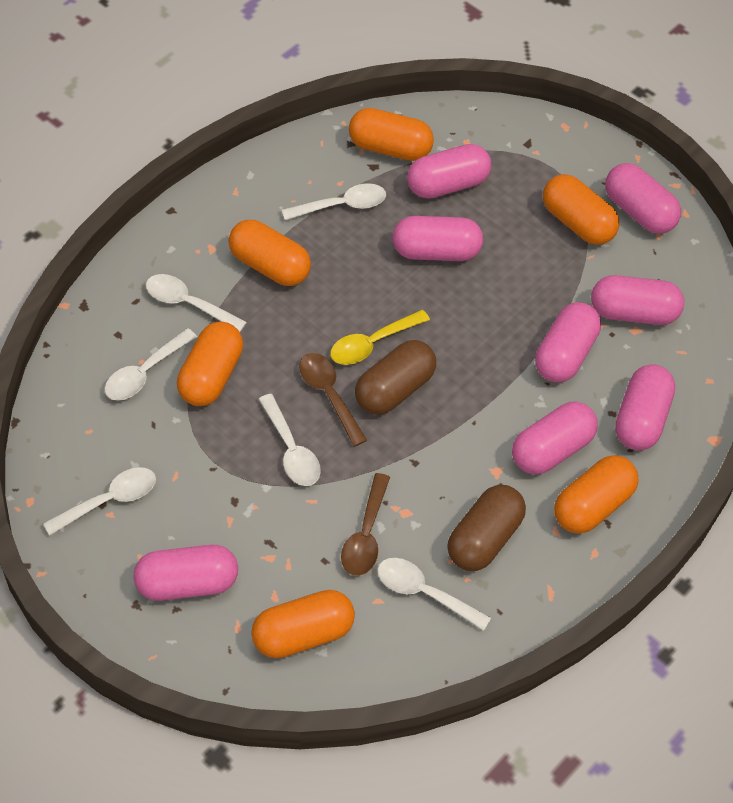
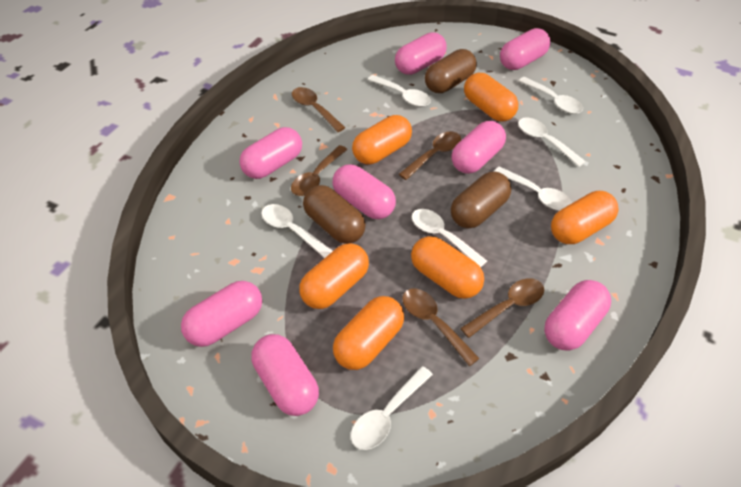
brown capsule: 2 -> 3
brown spoon: 2 -> 5
white spoon: 6 -> 7
yellow spoon: 1 -> 0

